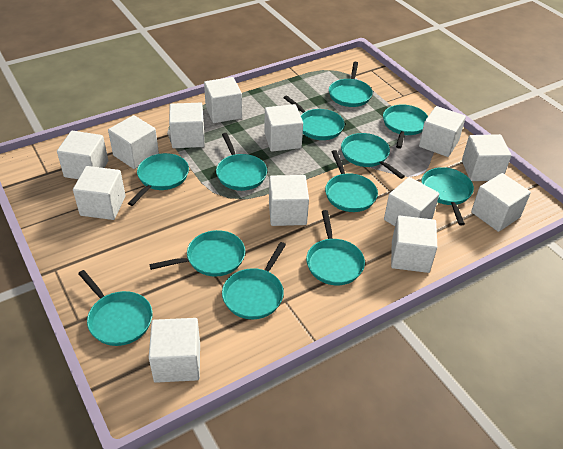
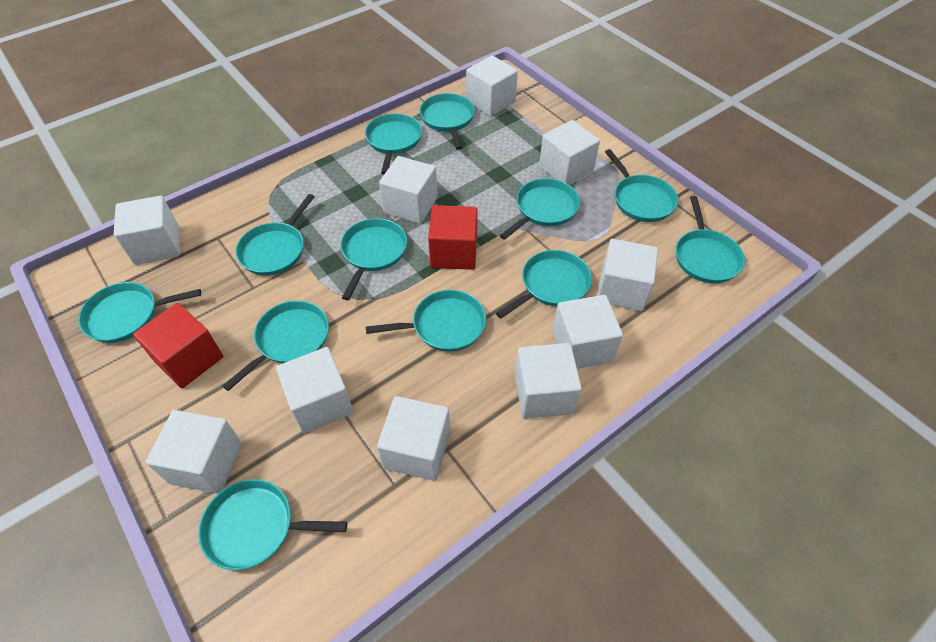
red cube: 0 -> 2
white cube: 13 -> 10

